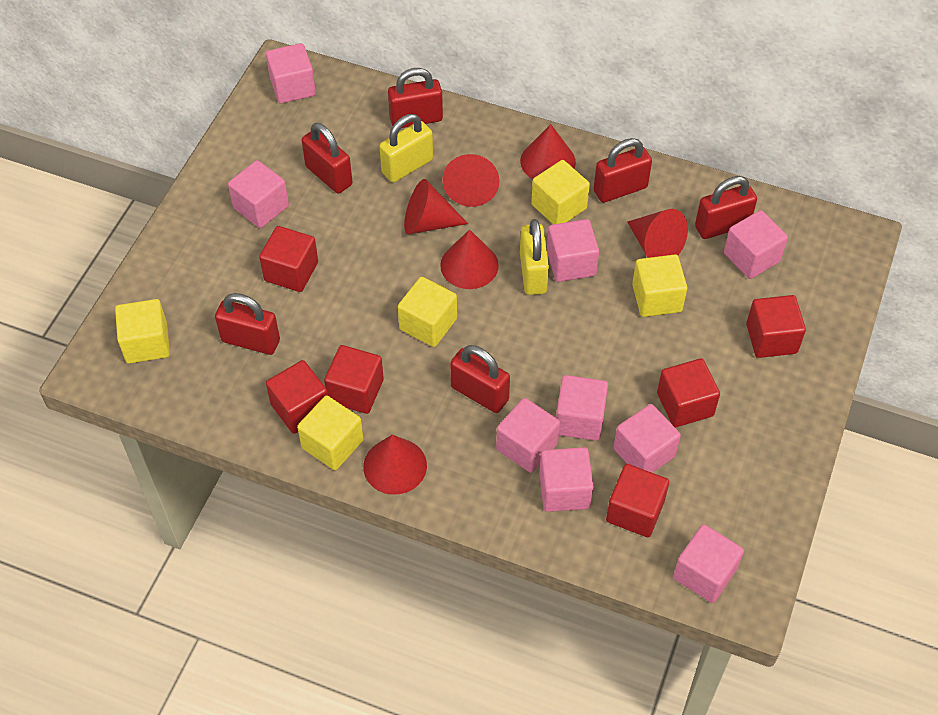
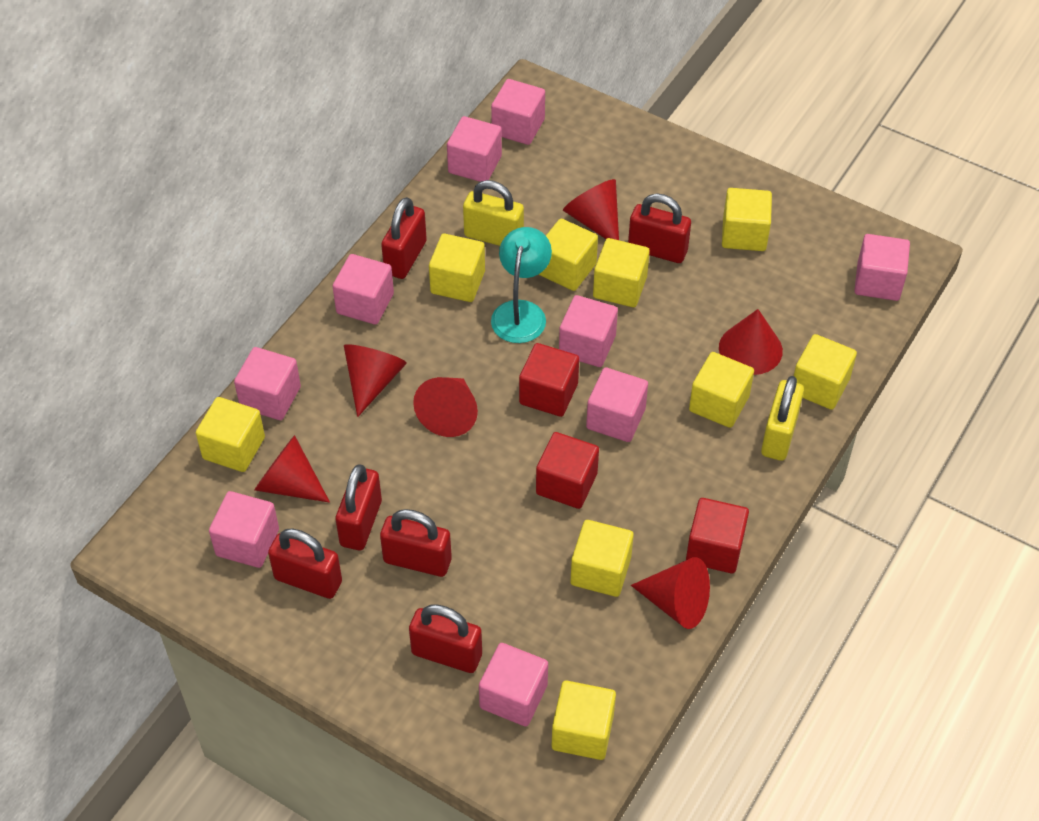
red cube: 6 -> 3
turquoise lamp: 0 -> 1
yellow cube: 5 -> 9

